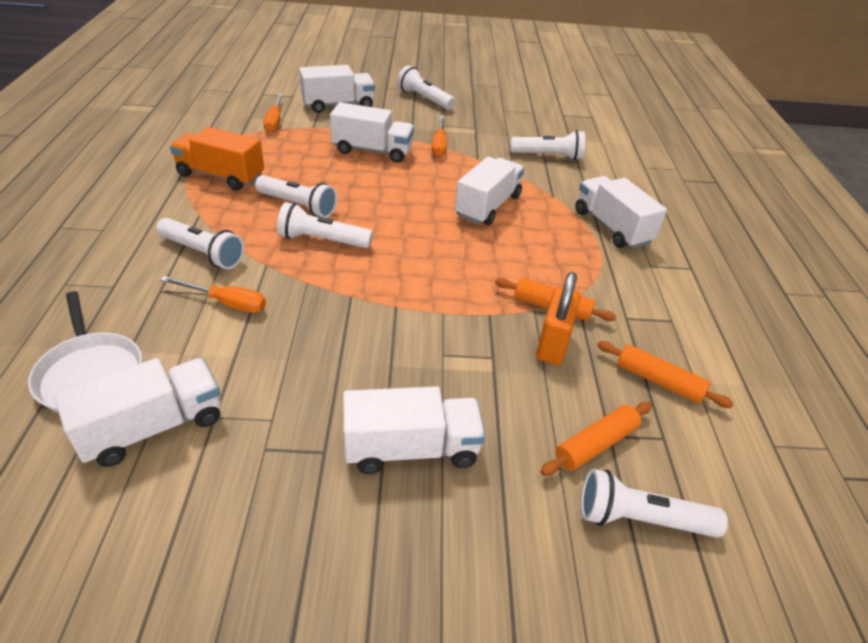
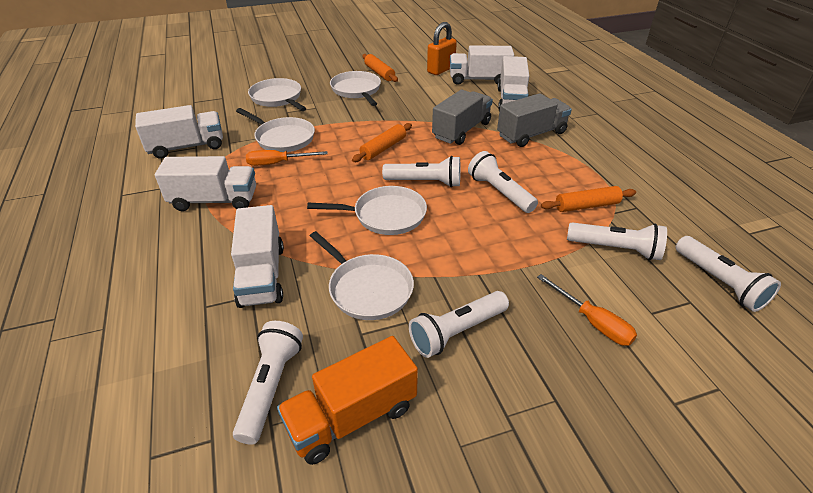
grey truck: 0 -> 2
orange screwdriver: 3 -> 2
white pan: 1 -> 5
white truck: 6 -> 5

